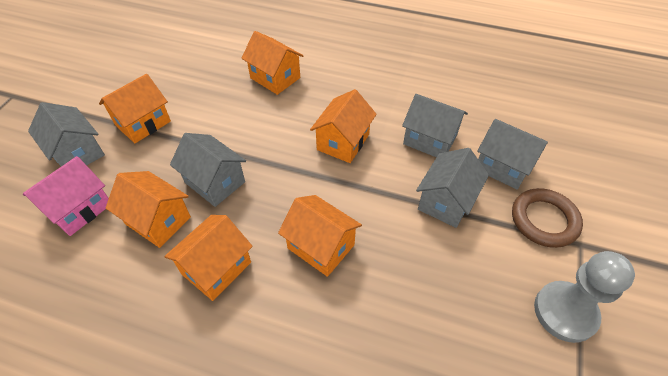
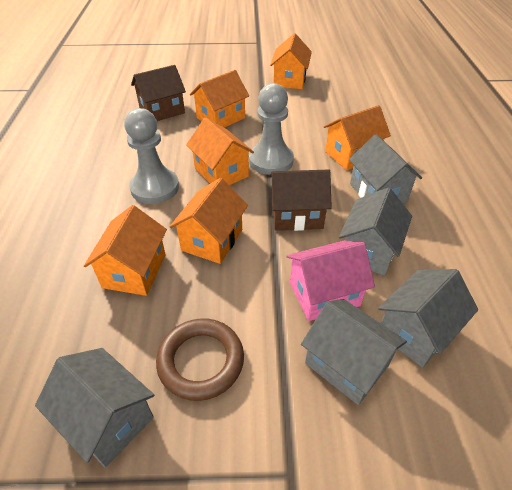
brown house: 0 -> 2
grey pawn: 1 -> 2

